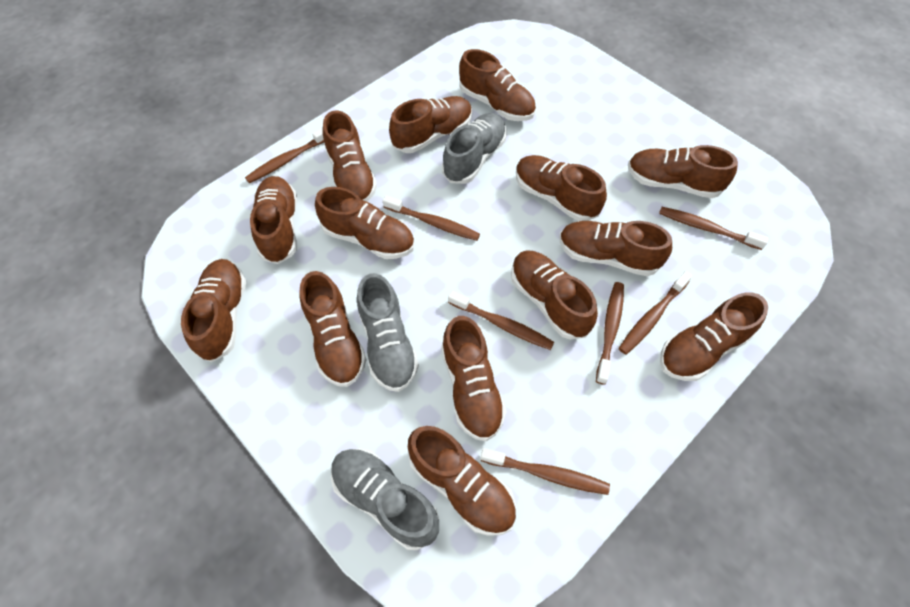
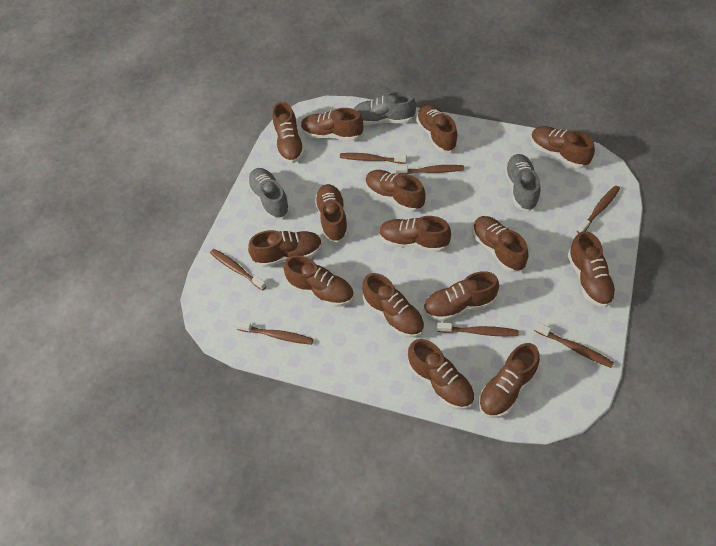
brown shoe: 14 -> 15

